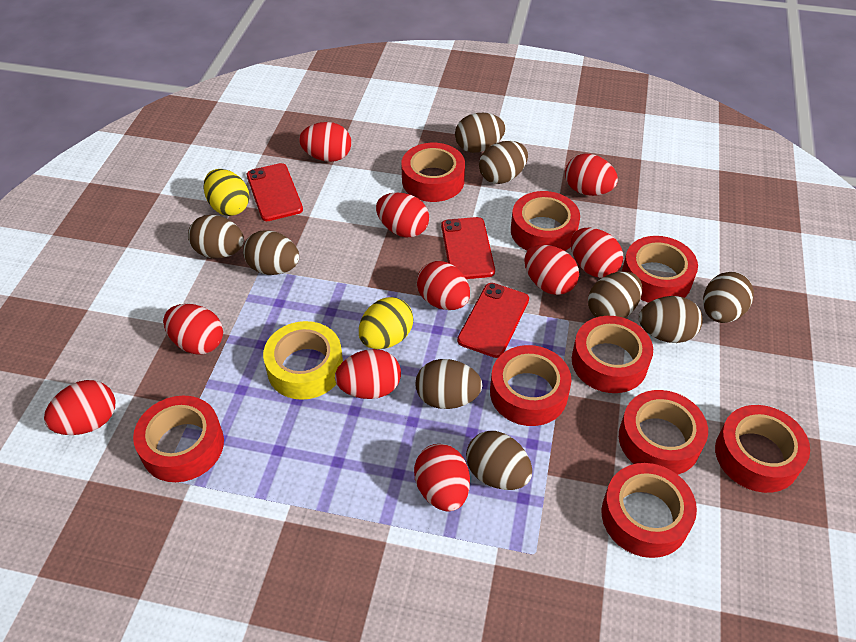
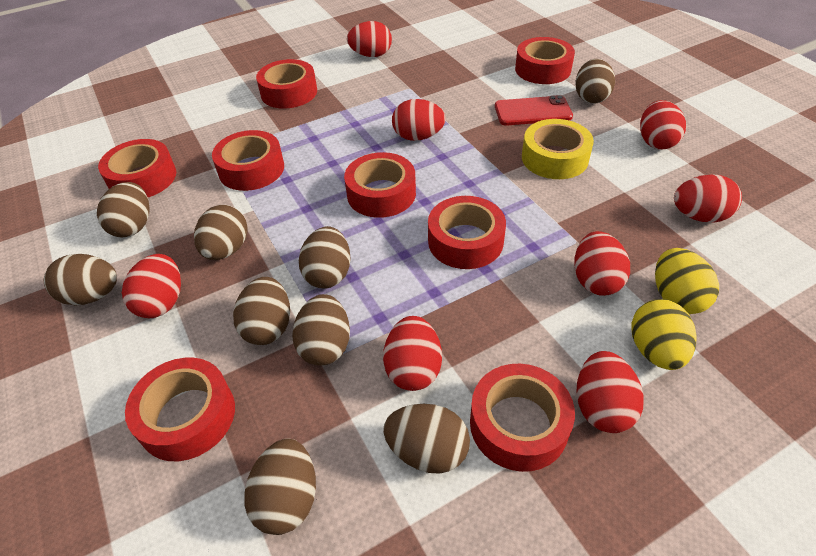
red egg: 10 -> 8
red phone: 3 -> 1
red tape: 9 -> 8

